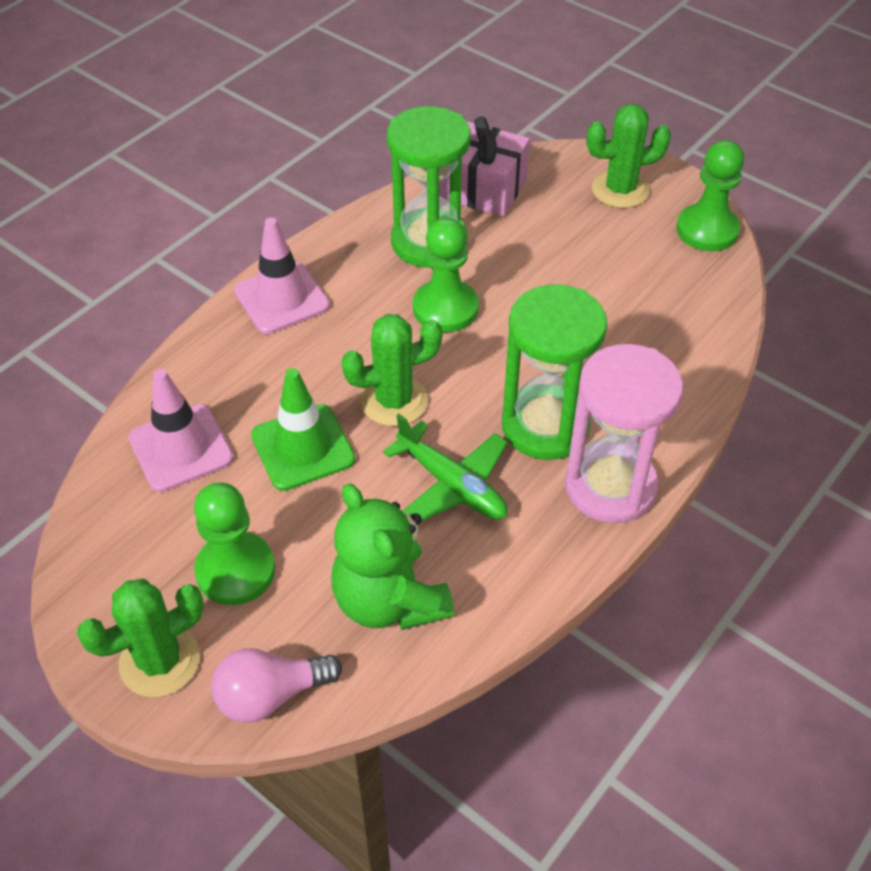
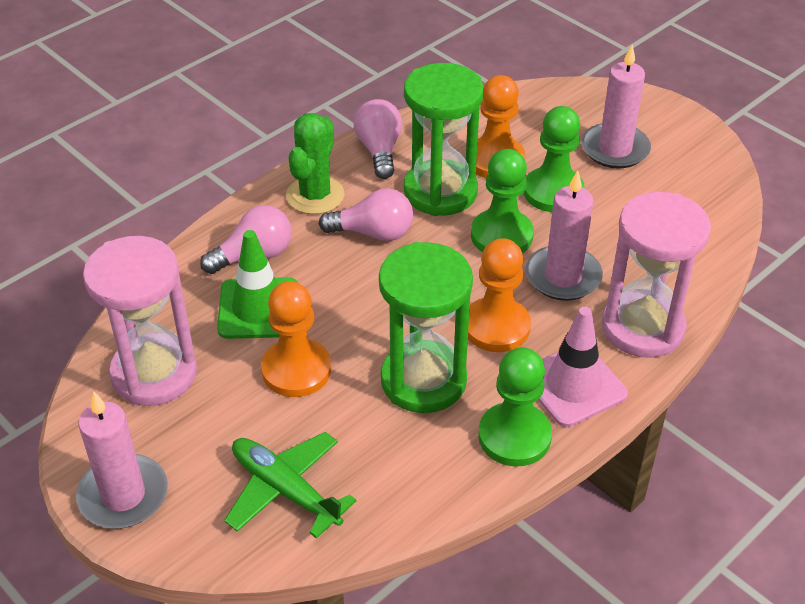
green cactus: 3 -> 1
green teddy bear: 1 -> 0
orange pawn: 0 -> 3
pink candle: 0 -> 3
pink gift: 1 -> 0
pink hourglass: 1 -> 2
pink light bulb: 1 -> 3
pink traffic cone: 2 -> 1

